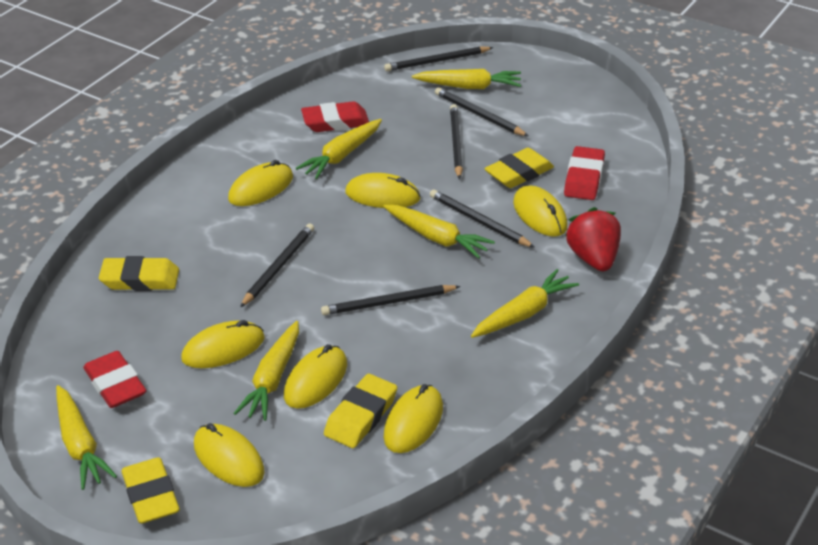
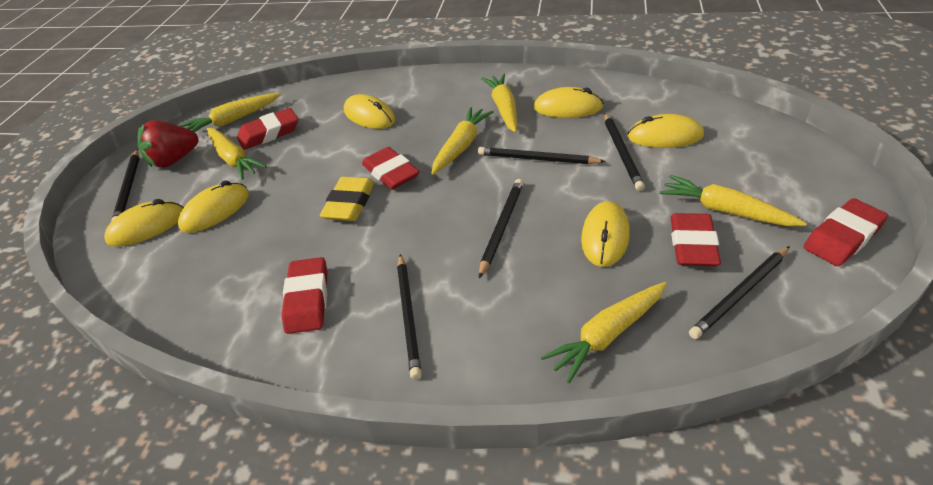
red eraser: 3 -> 5
yellow eraser: 4 -> 1
yellow mouse: 7 -> 6

